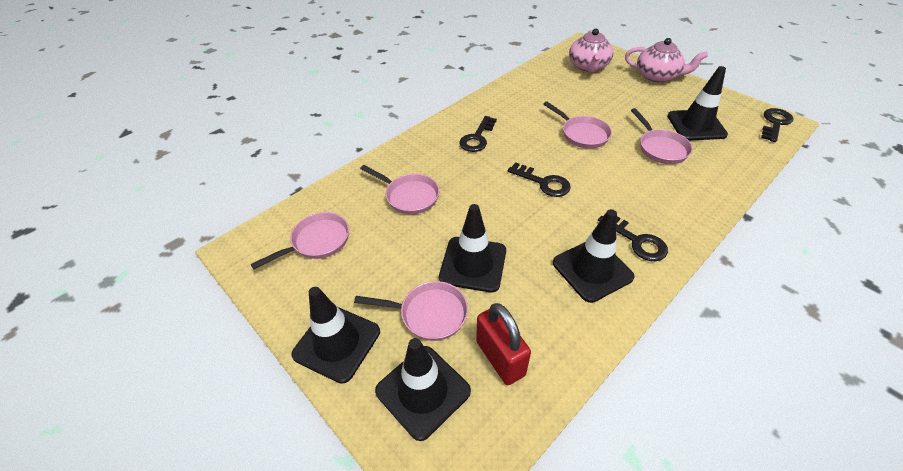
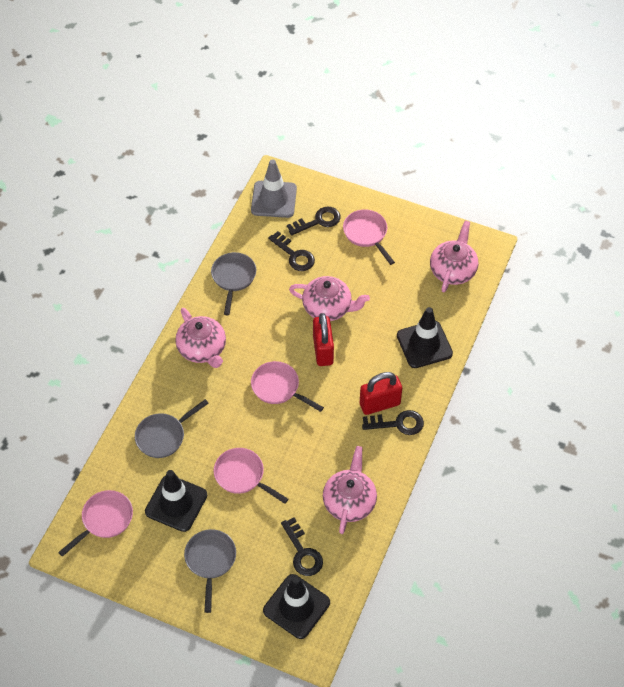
black traffic cone: 5 -> 3
grey pan: 0 -> 3
grey traffic cone: 0 -> 1
pink pan: 5 -> 4
pink teapot: 2 -> 4
red padlock: 1 -> 2

